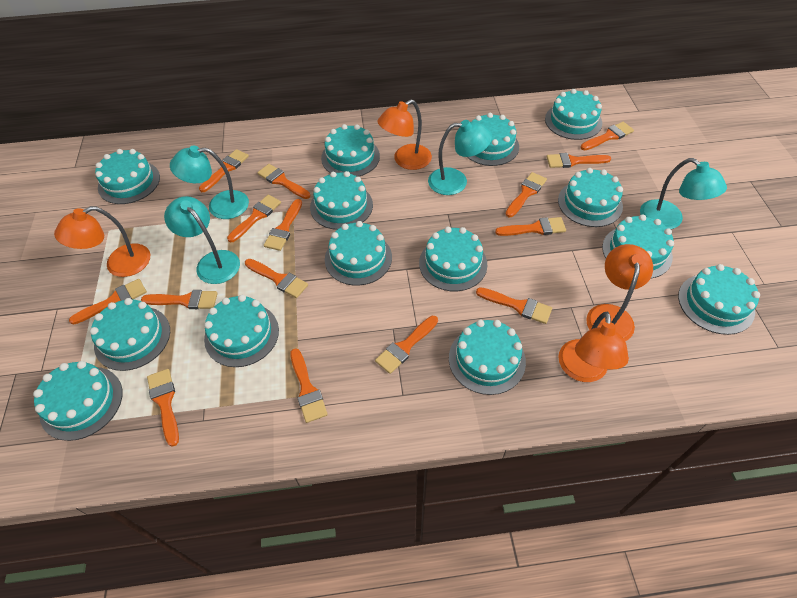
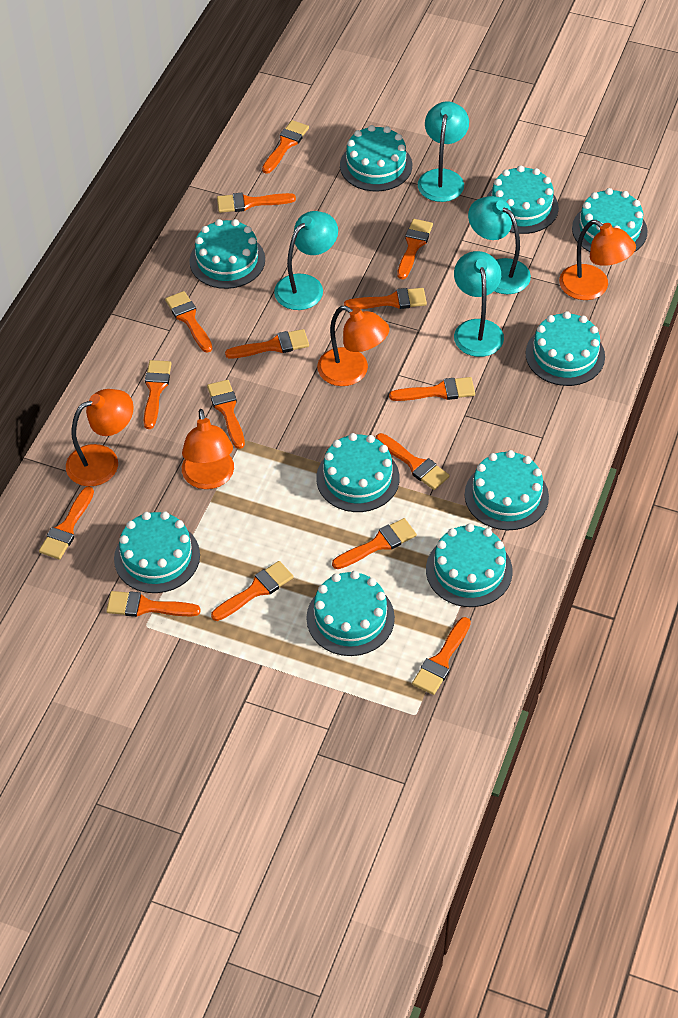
turquoise cake: 14 -> 10

